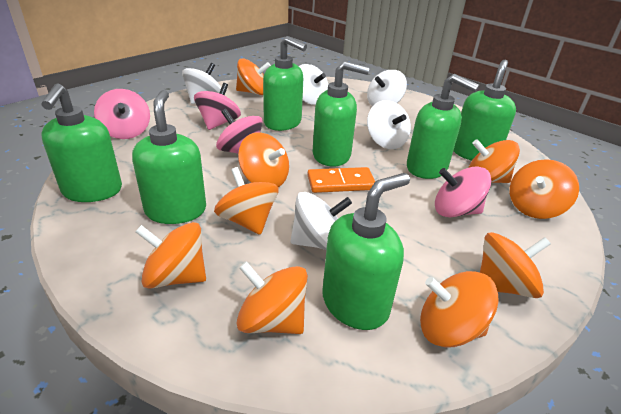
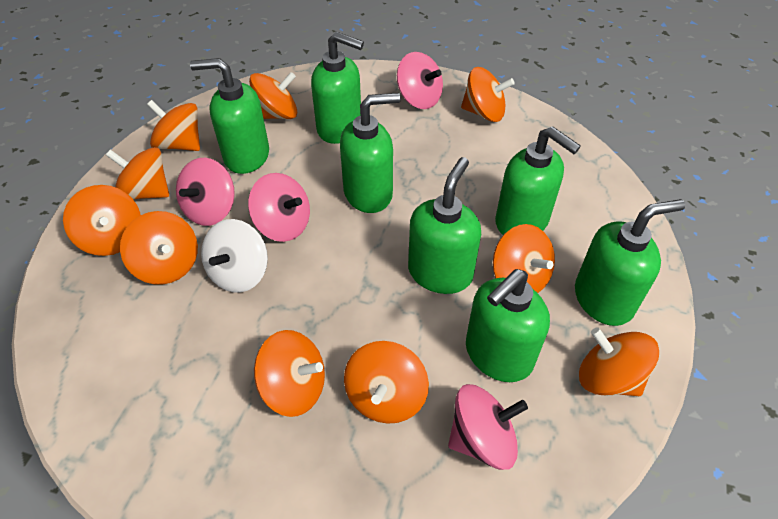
orange domino: 1 -> 0
orange spinning top: 9 -> 10
white spinning top: 5 -> 1

